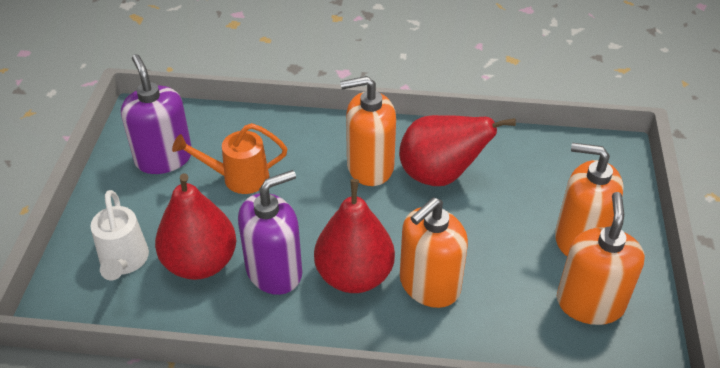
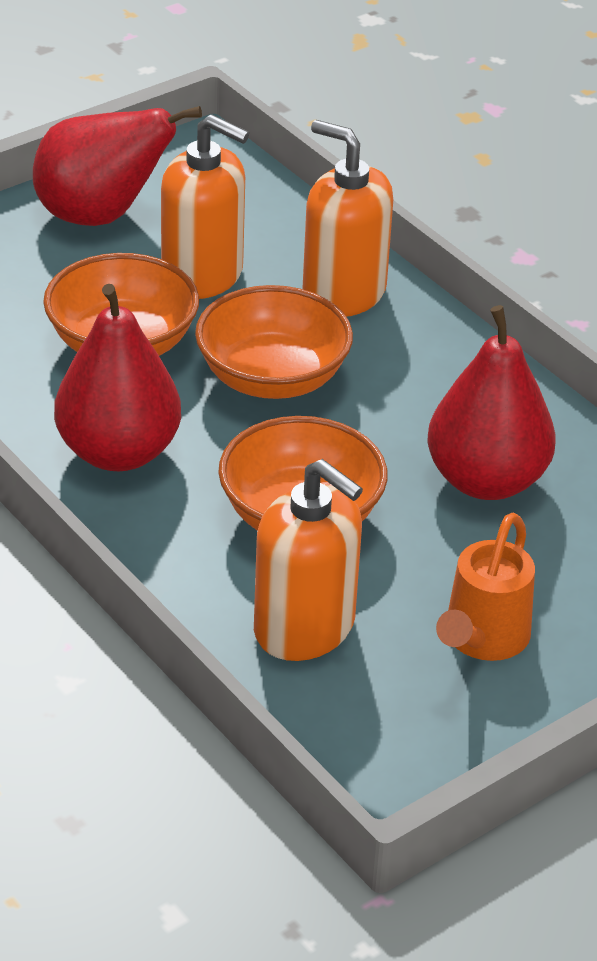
orange bowl: 0 -> 3
orange soap dispenser: 4 -> 3
purple soap dispenser: 2 -> 0
white watering can: 1 -> 0

